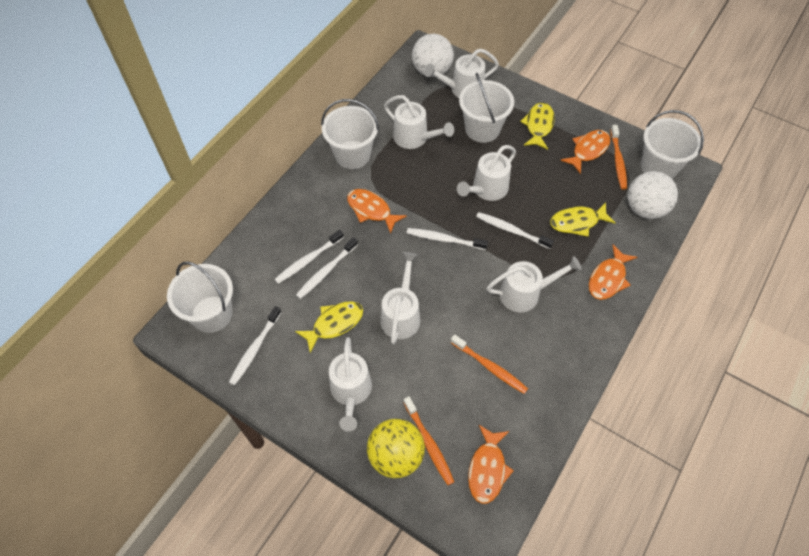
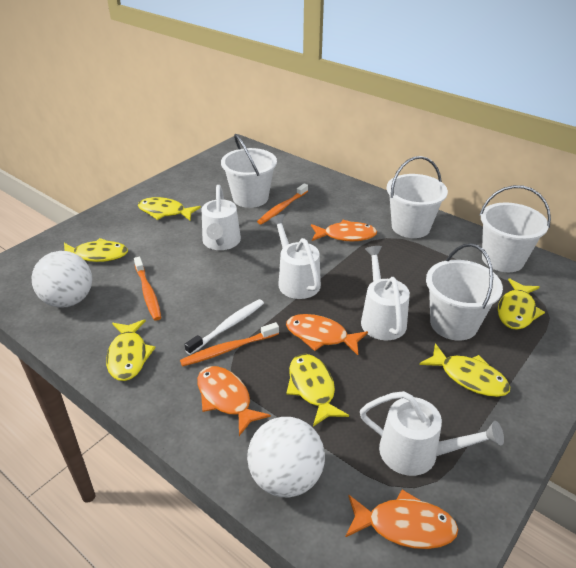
white toothbrush: 5 -> 1
white watering can: 6 -> 4
yellow ball: 1 -> 0
yellow fish: 3 -> 6

